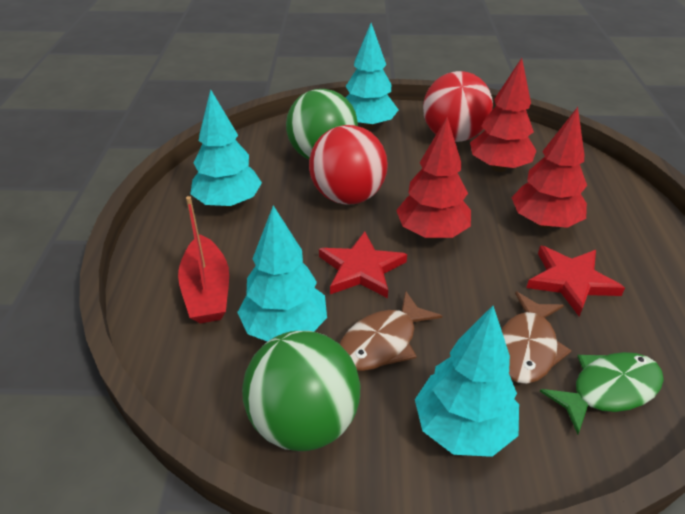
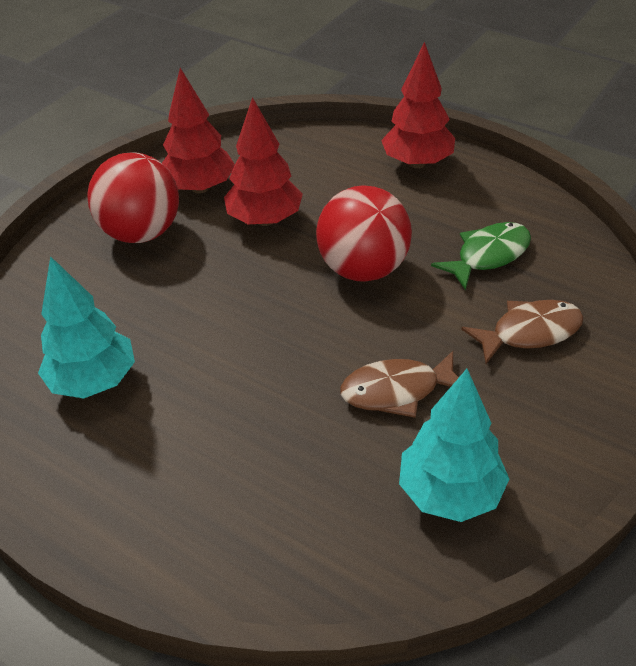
green ball: 2 -> 0
red boat: 1 -> 0
red star: 2 -> 0
turquoise tree: 4 -> 2

